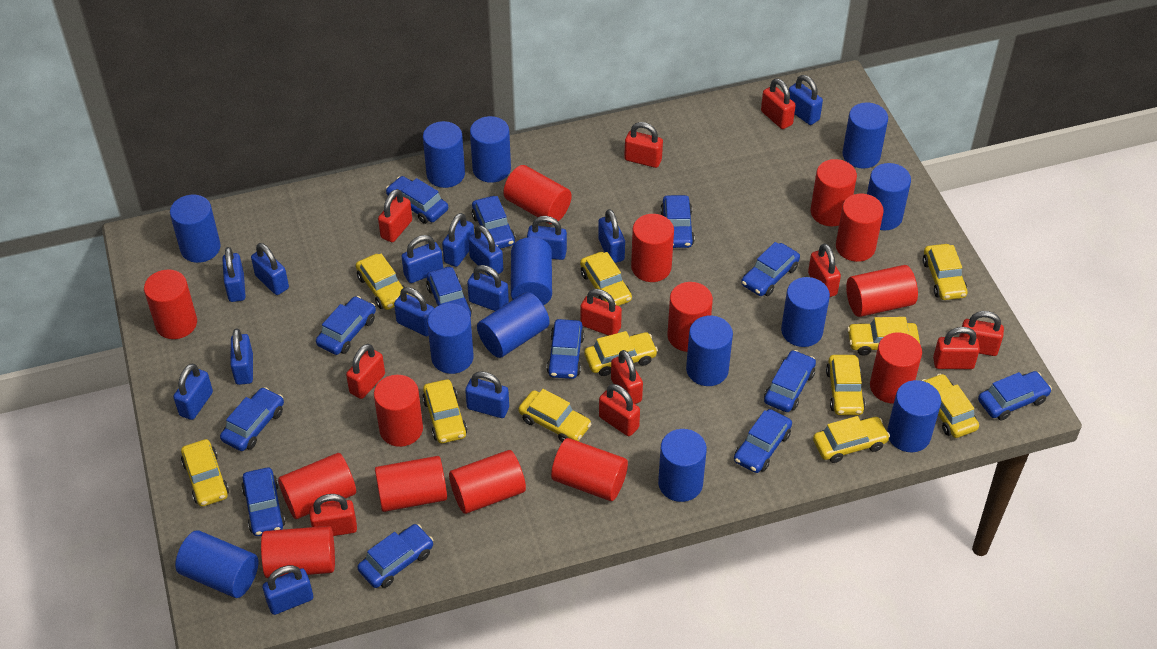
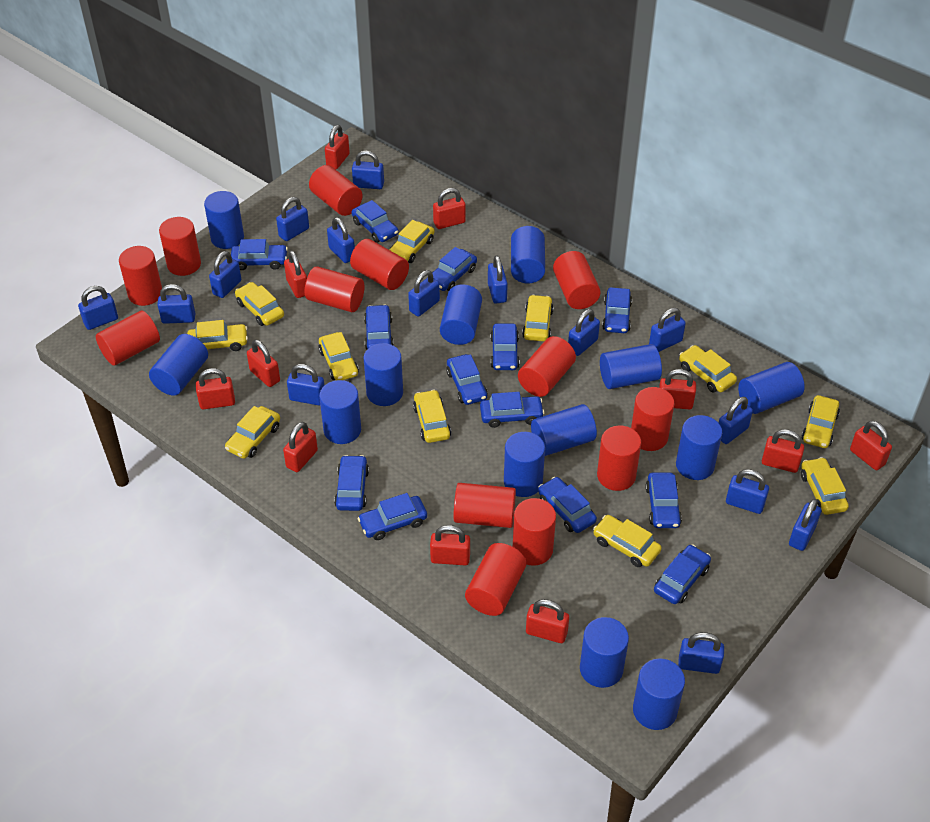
blue padlock: 14 -> 15
red cylinder: 14 -> 13

